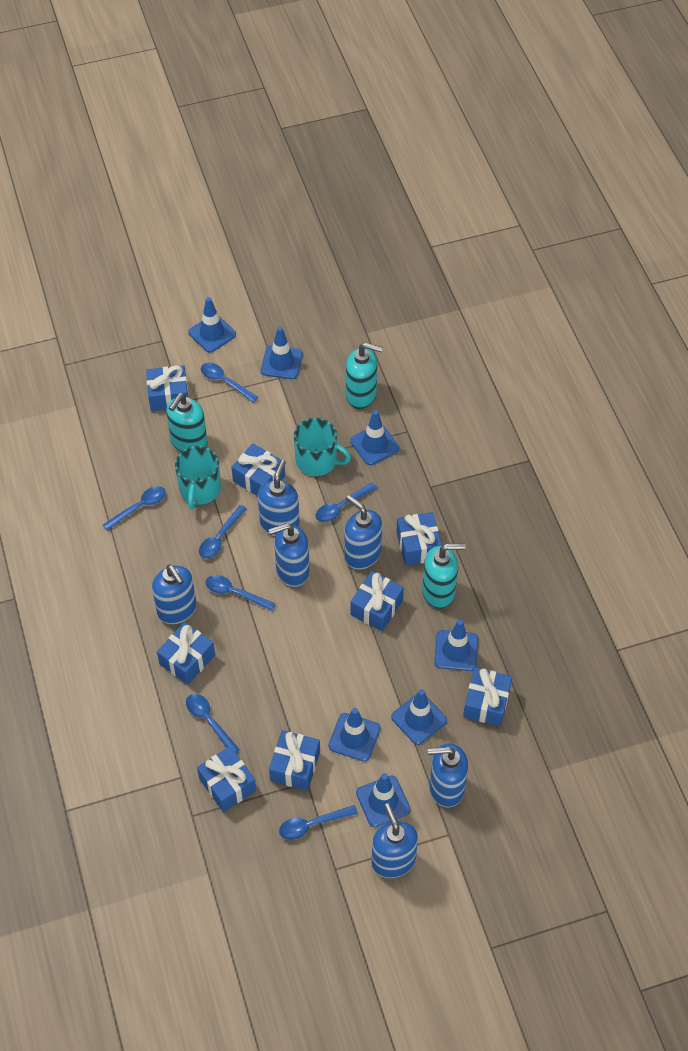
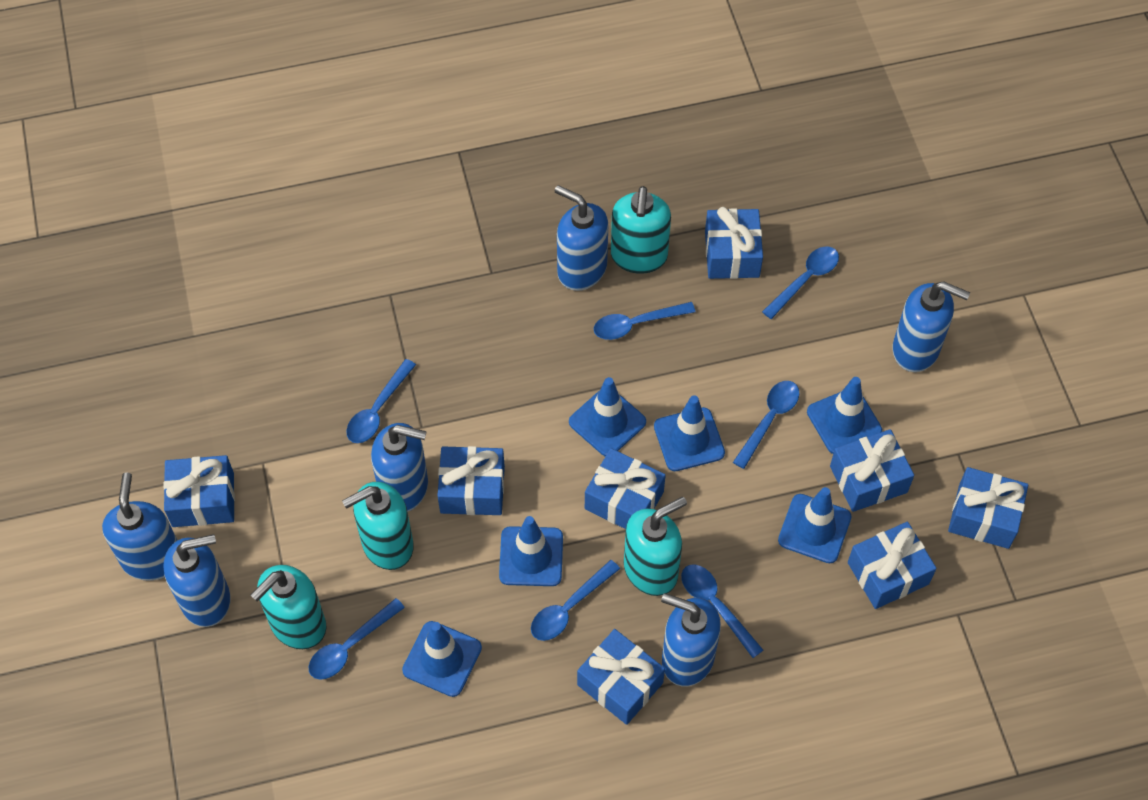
blue traffic cone: 7 -> 6
turquoise mug: 2 -> 0
turquoise soap dispenser: 3 -> 4

